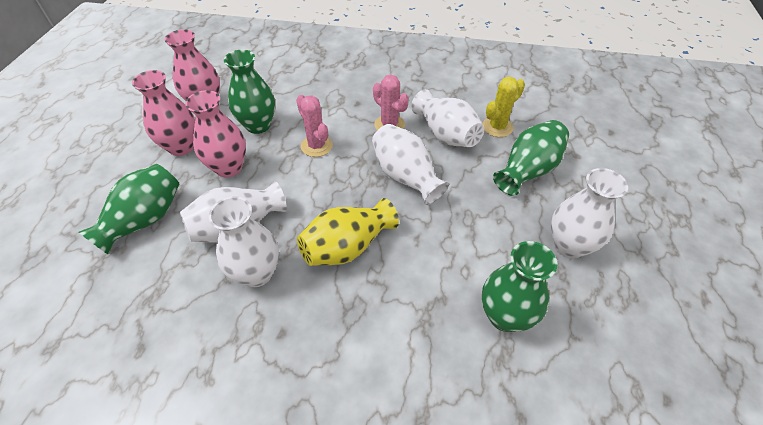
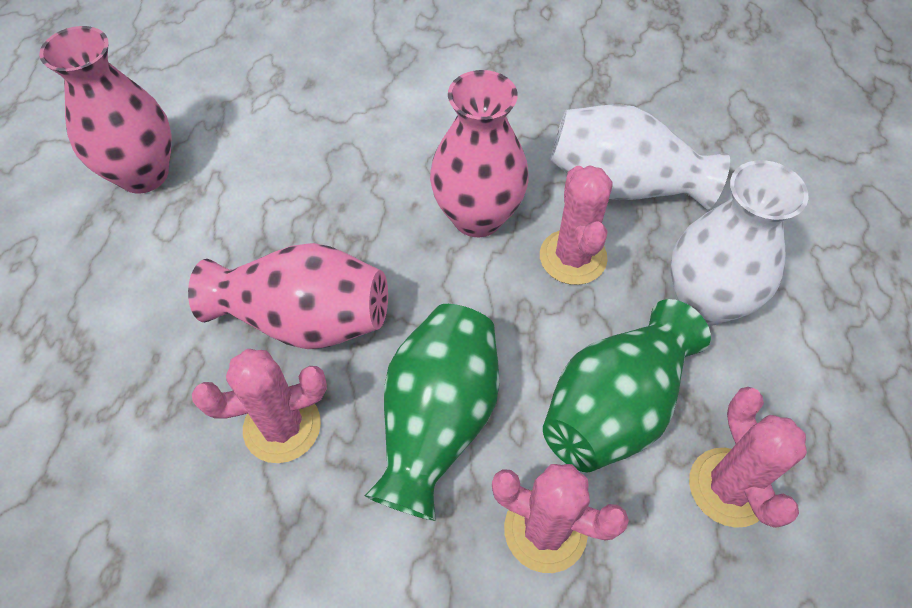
green vase: 4 -> 2
pink cactus: 2 -> 4
white vase: 5 -> 2
yellow cactus: 1 -> 0
yellow vase: 1 -> 0

